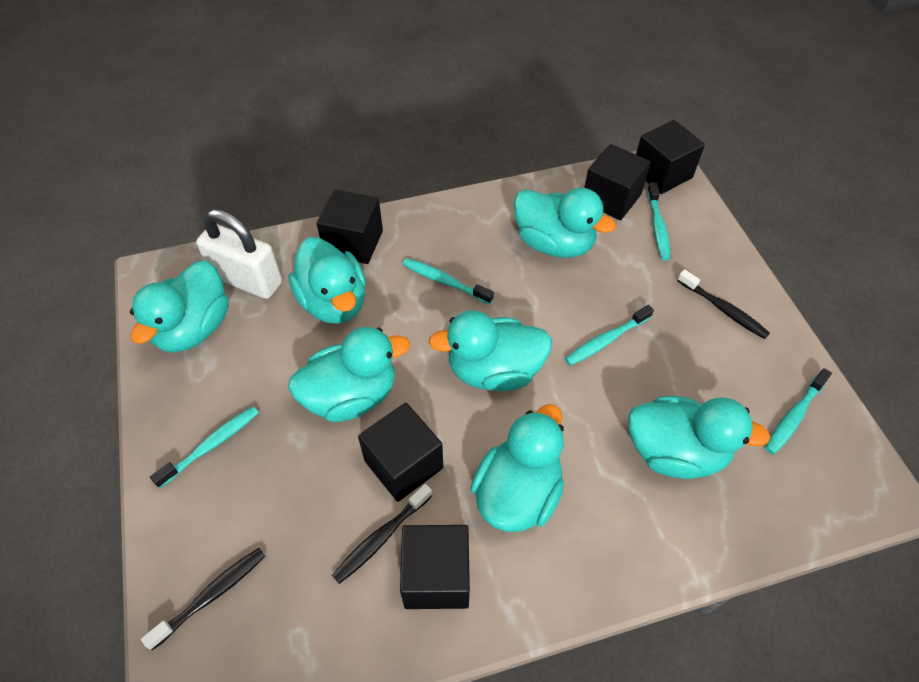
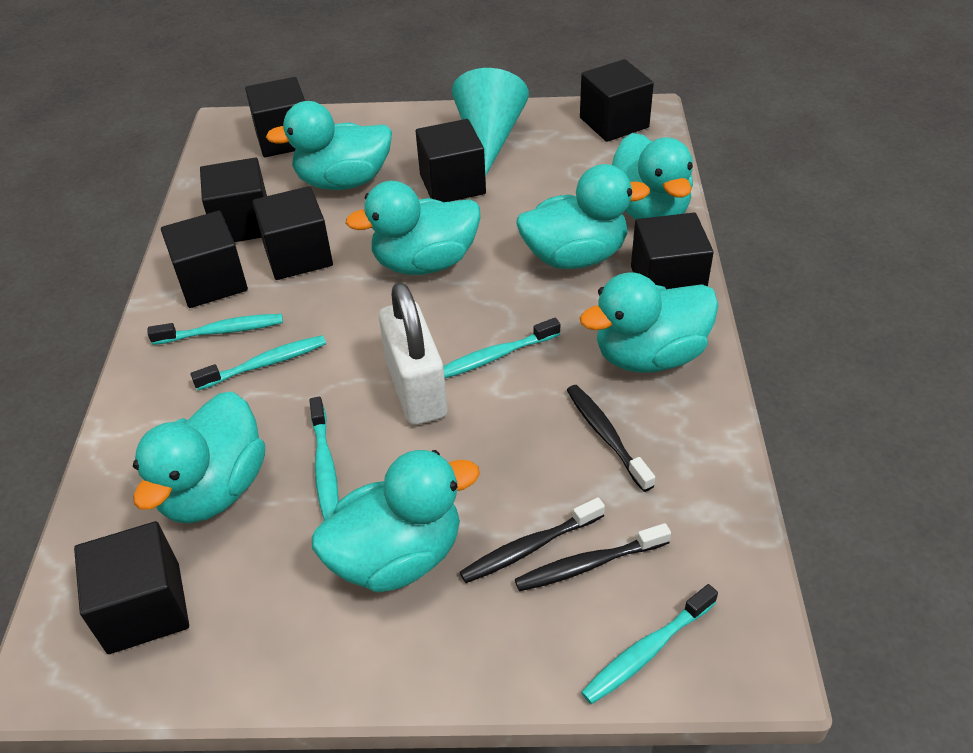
black cube: 5 -> 8
turquoise cone: 0 -> 1

